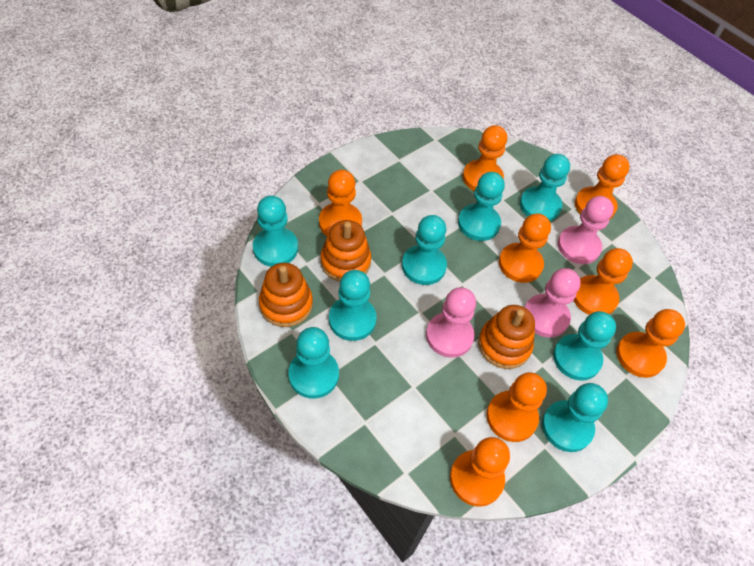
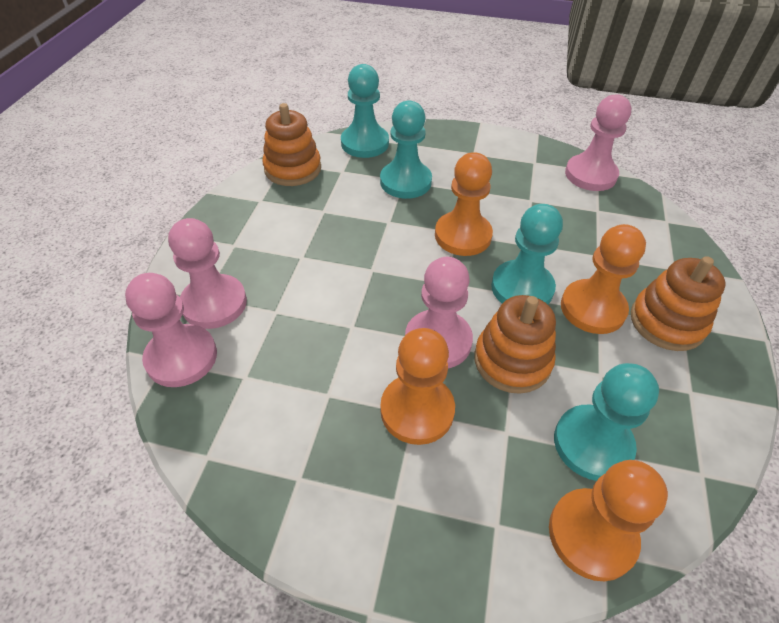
orange pawn: 8 -> 4
pink pawn: 3 -> 4
turquoise pawn: 8 -> 4

